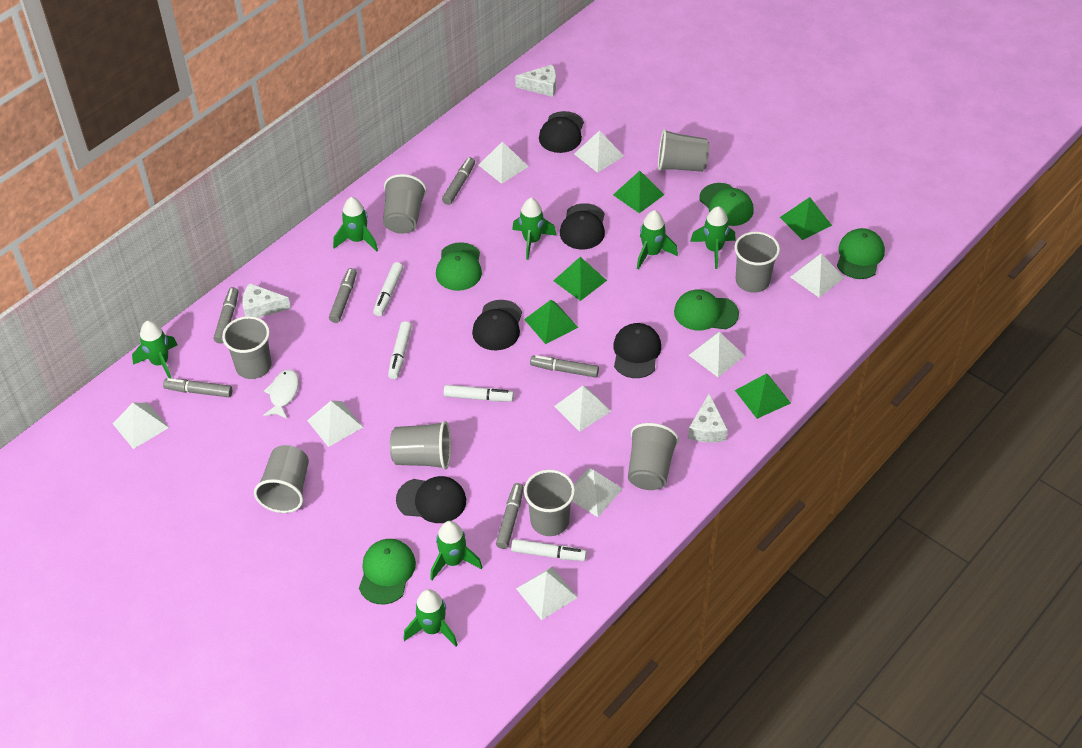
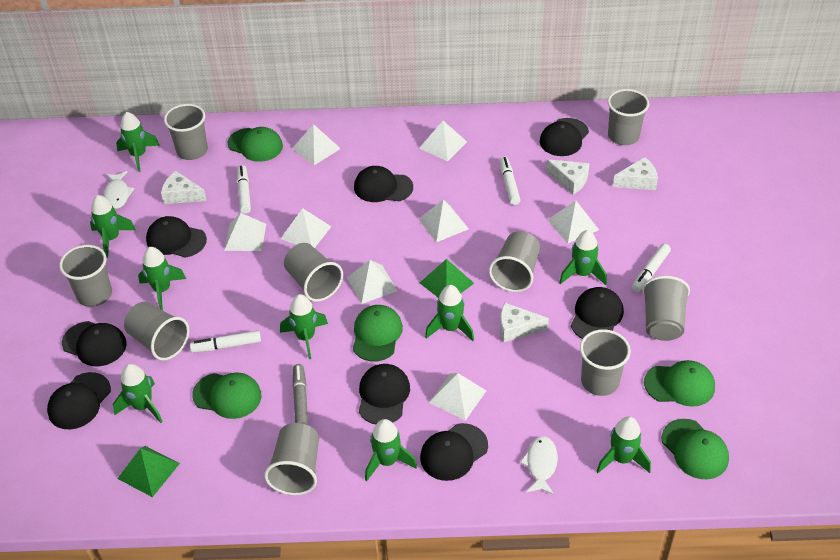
black cap: 5 -> 8
green pyramid: 5 -> 2
green rocket: 7 -> 9
grey cup: 8 -> 9
grey marker: 6 -> 1
white cheese: 3 -> 4
white fish: 1 -> 2
white pyramid: 9 -> 8

